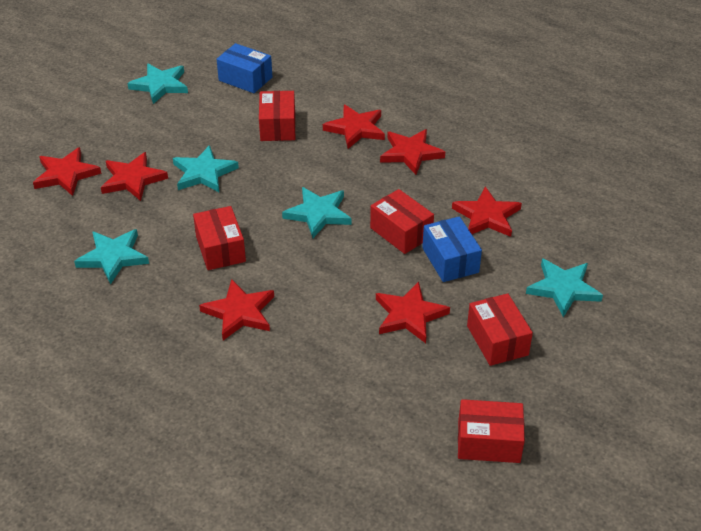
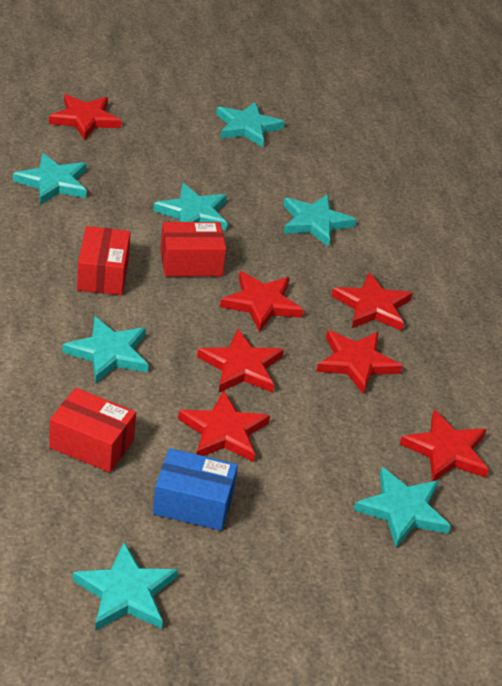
blue box: 2 -> 1
red box: 5 -> 3
turquoise star: 5 -> 7

